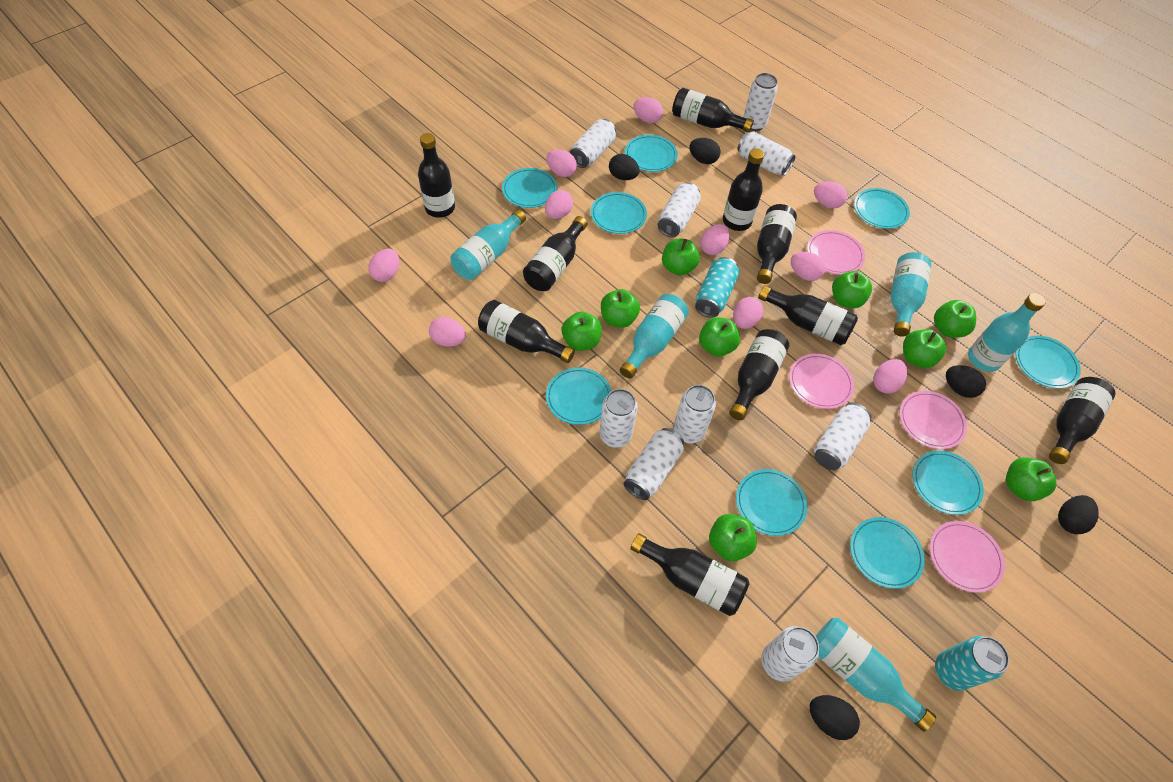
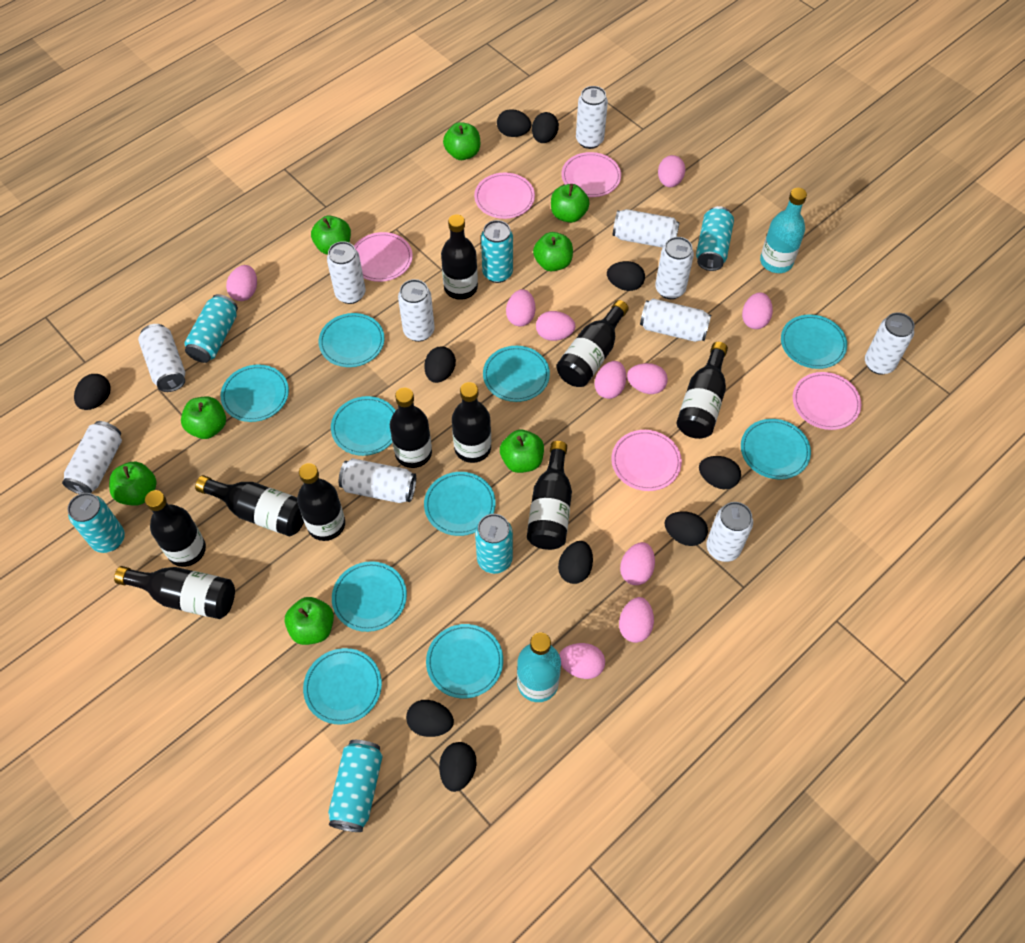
black egg: 5 -> 10
green apple: 9 -> 8
pink plate: 4 -> 5
turquoise bottle: 5 -> 2
turquoise can: 2 -> 6
turquoise plate: 9 -> 10
white can: 9 -> 11

